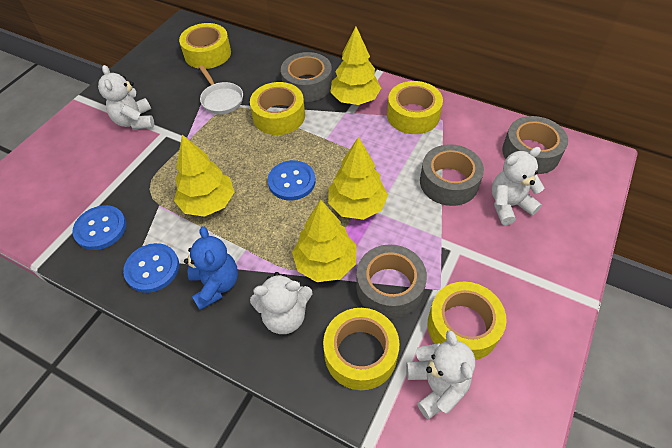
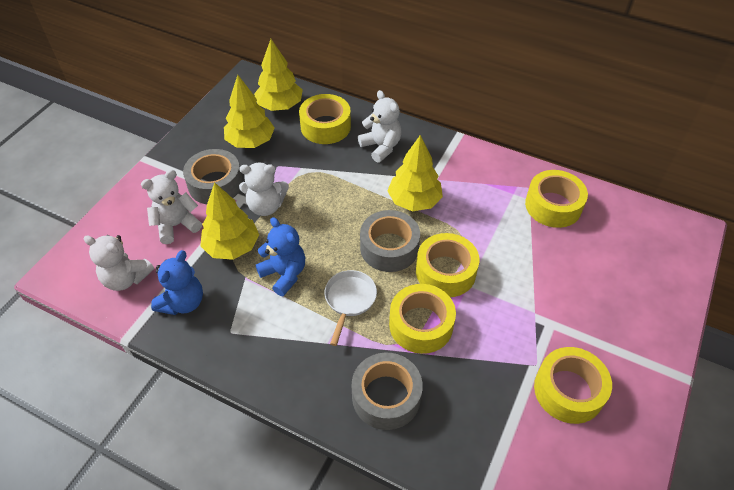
blue button: 3 -> 0
blue teddy bear: 1 -> 2
grey tape: 4 -> 3

